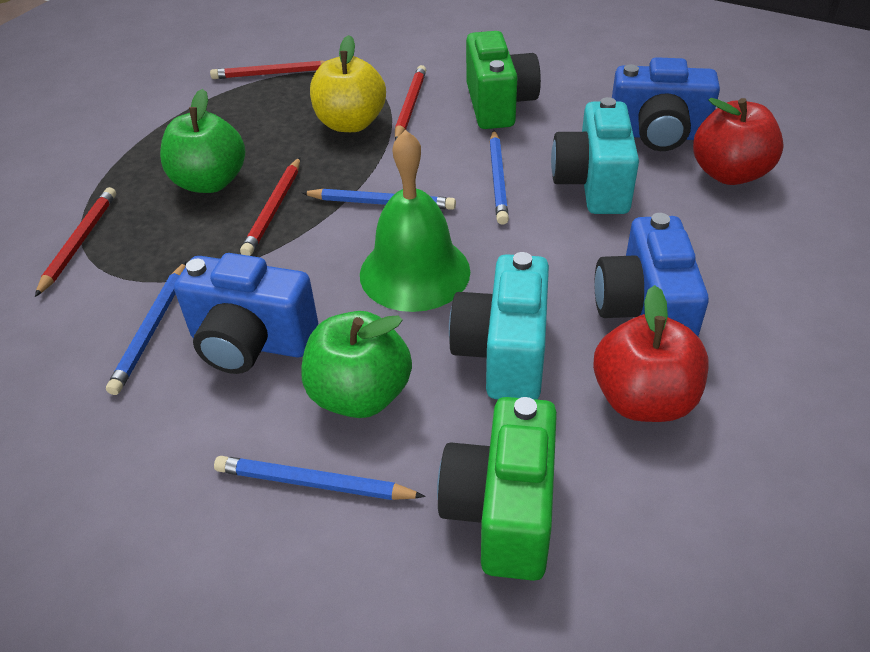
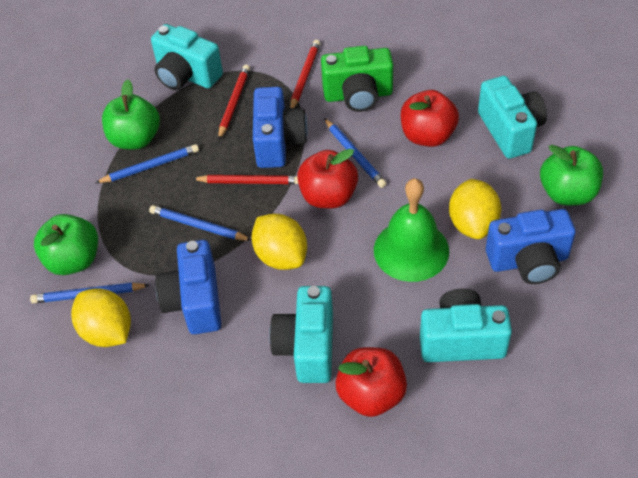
green apple: 2 -> 3
green camera: 2 -> 1
red apple: 2 -> 3
red pencil: 4 -> 3
turquoise camera: 2 -> 4
yellow apple: 1 -> 0
yellow lemon: 0 -> 3

